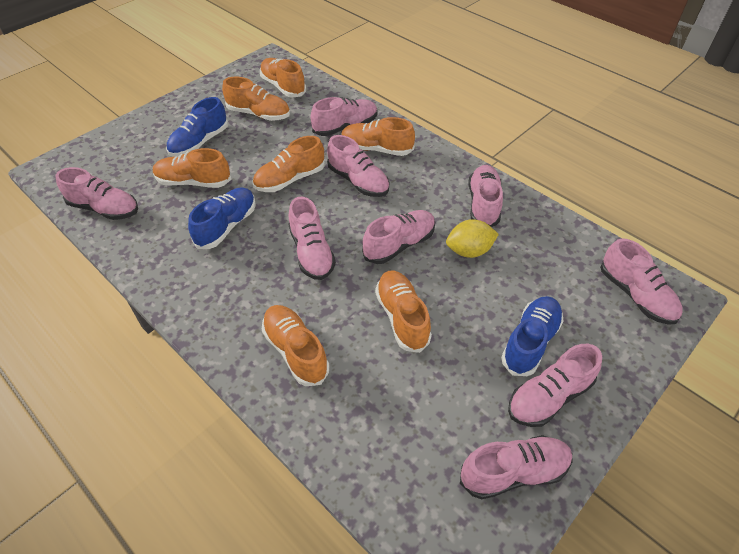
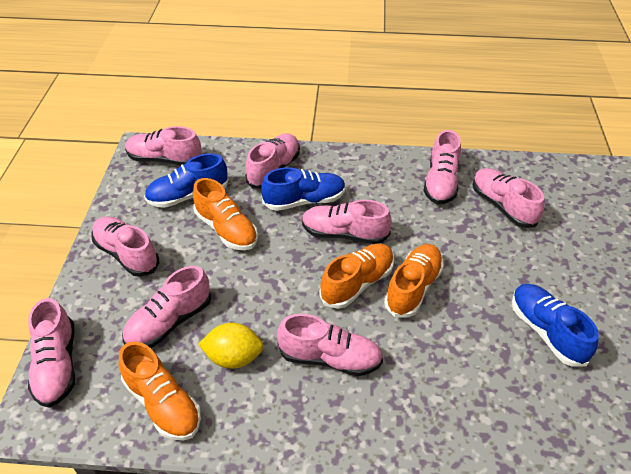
orange shoe: 7 -> 4

